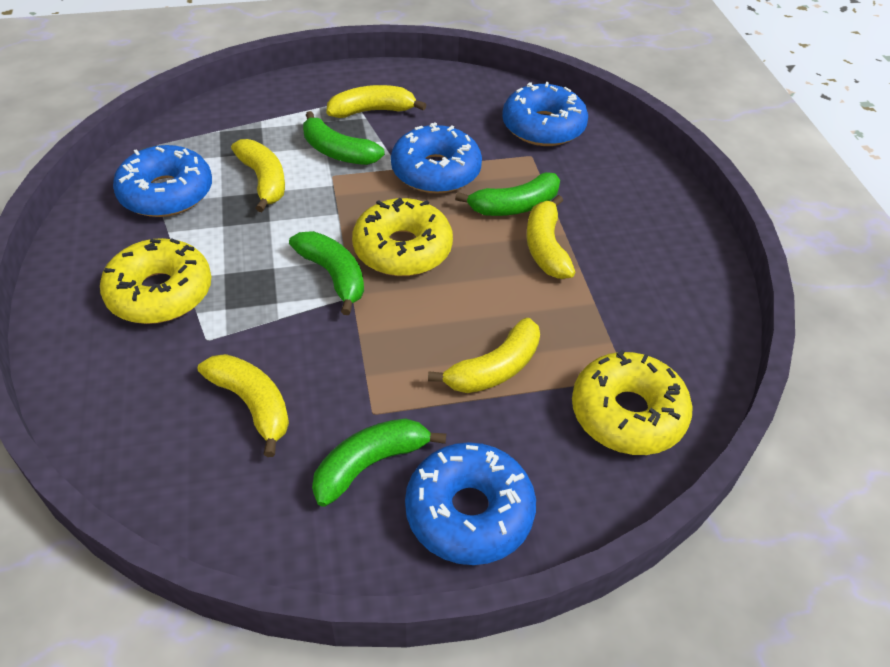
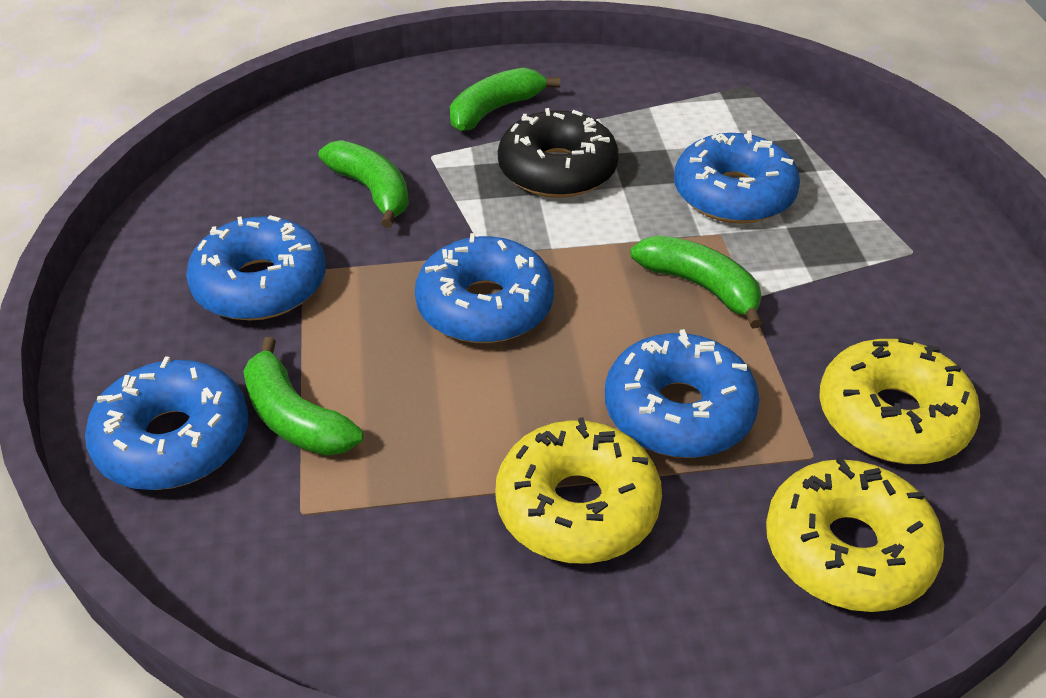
black donut: 0 -> 1
blue donut: 4 -> 5
yellow banana: 5 -> 0

